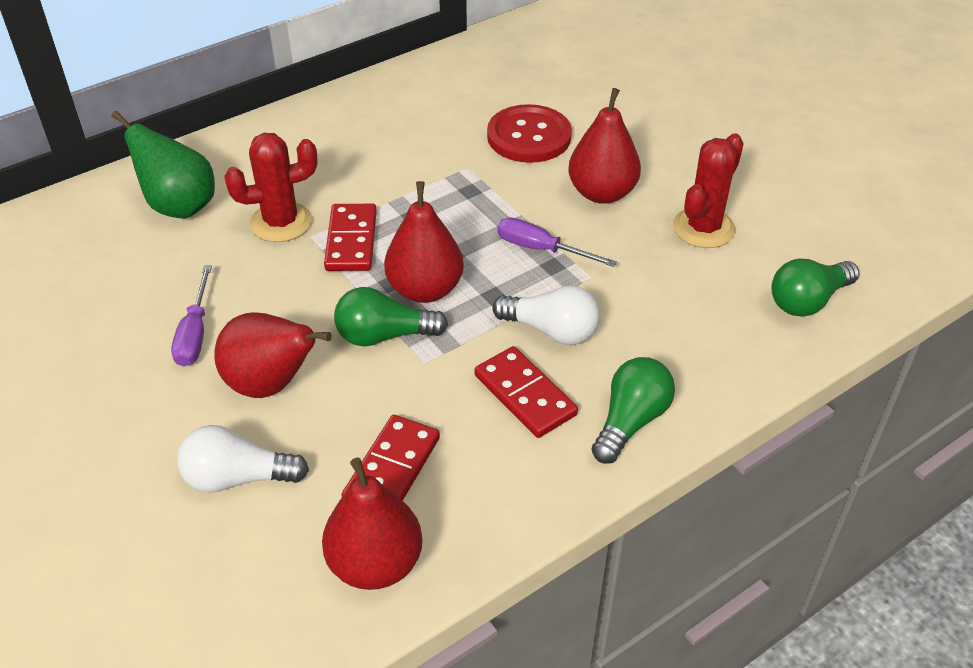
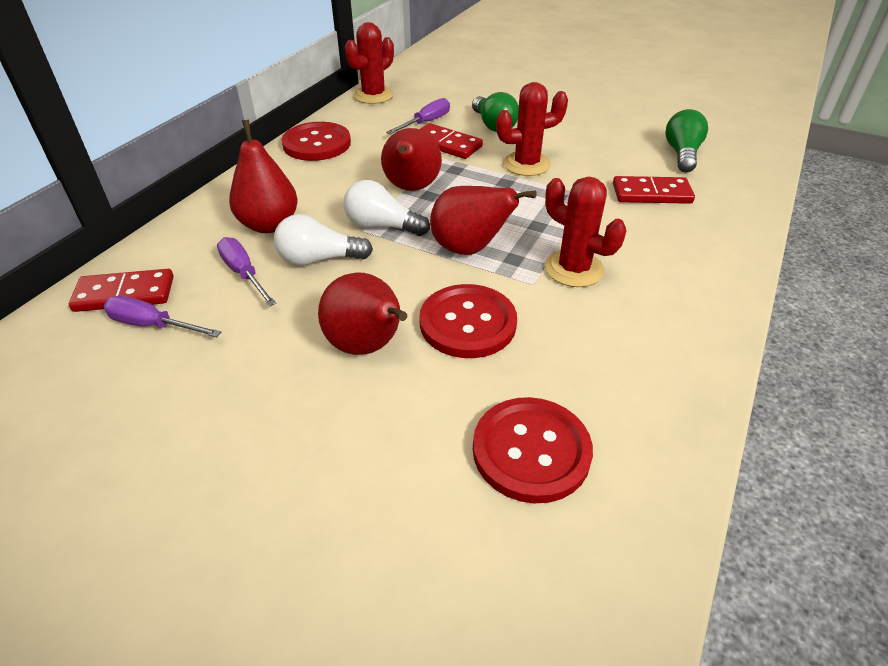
green light bulb: 3 -> 2
green pear: 1 -> 0
purple screwdriver: 2 -> 3
red button: 1 -> 3
red cactus: 2 -> 3

